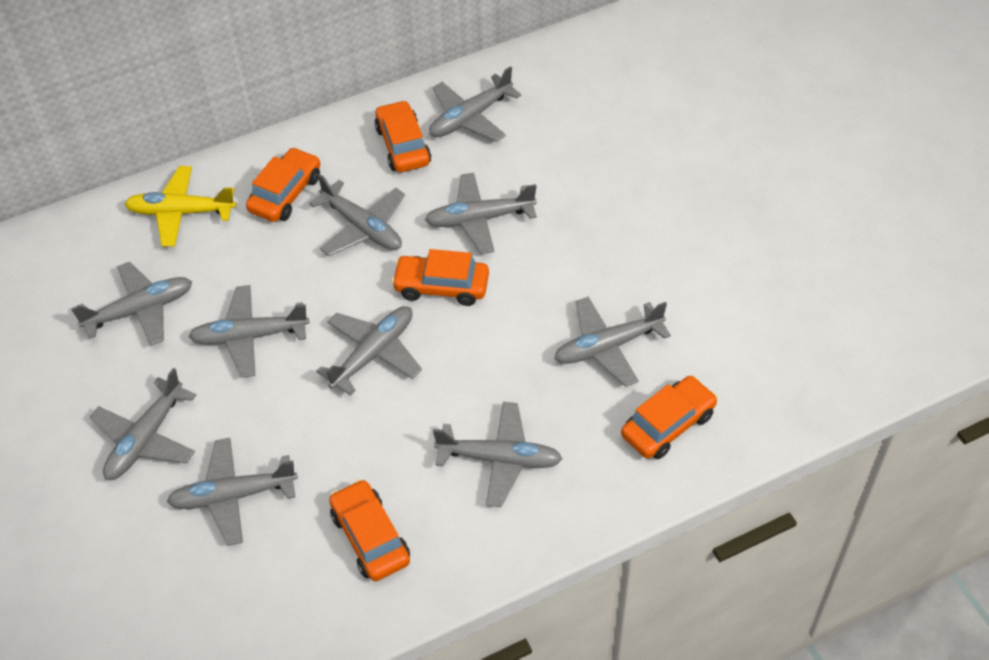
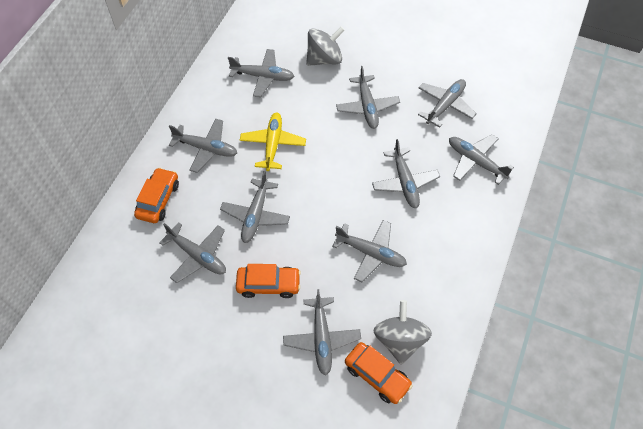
grey spinning top: 0 -> 2
orange car: 5 -> 3

